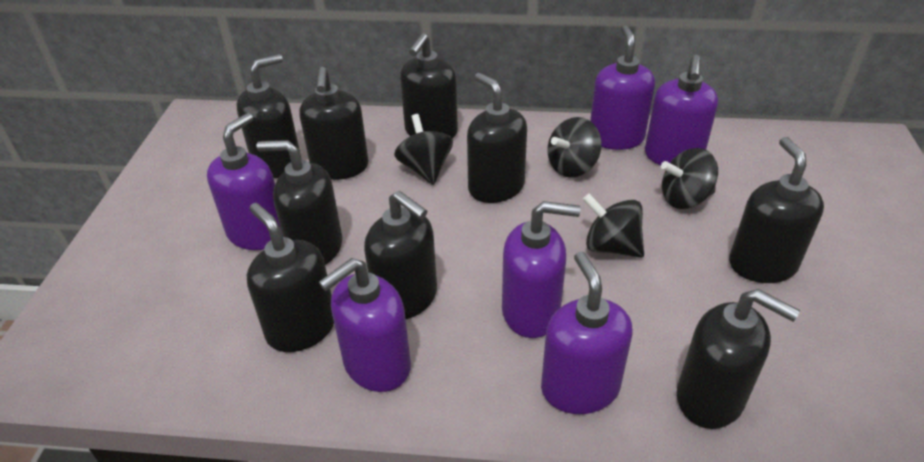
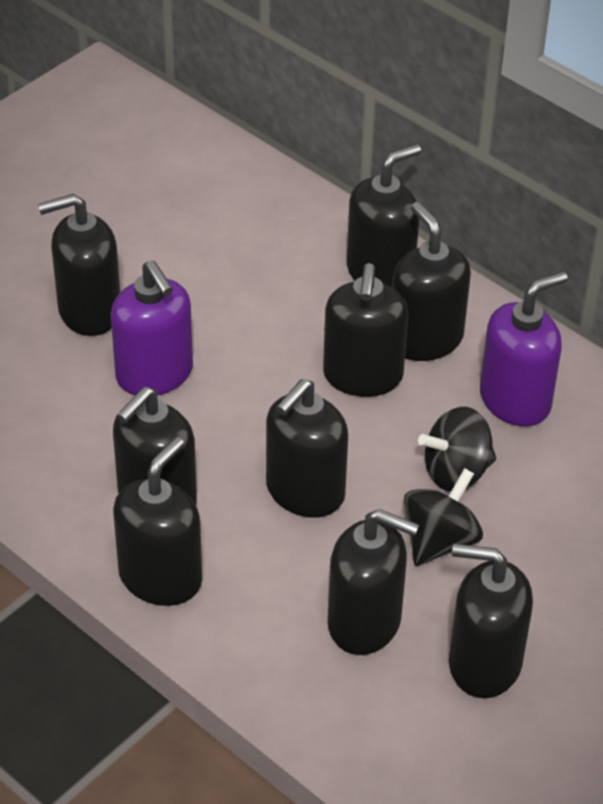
black spinning top: 4 -> 2
purple soap dispenser: 6 -> 2

